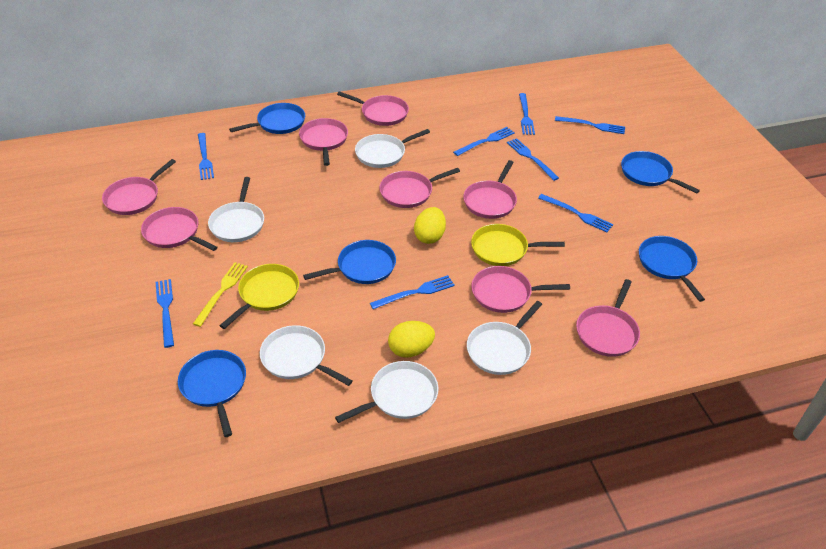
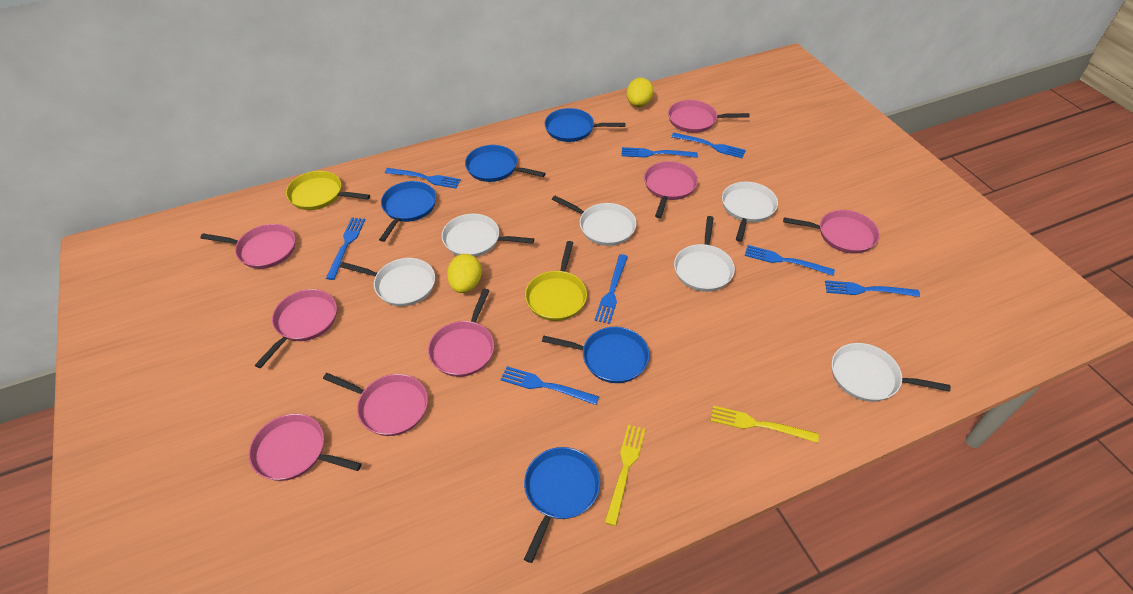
white pan: 5 -> 6
yellow fork: 1 -> 2

